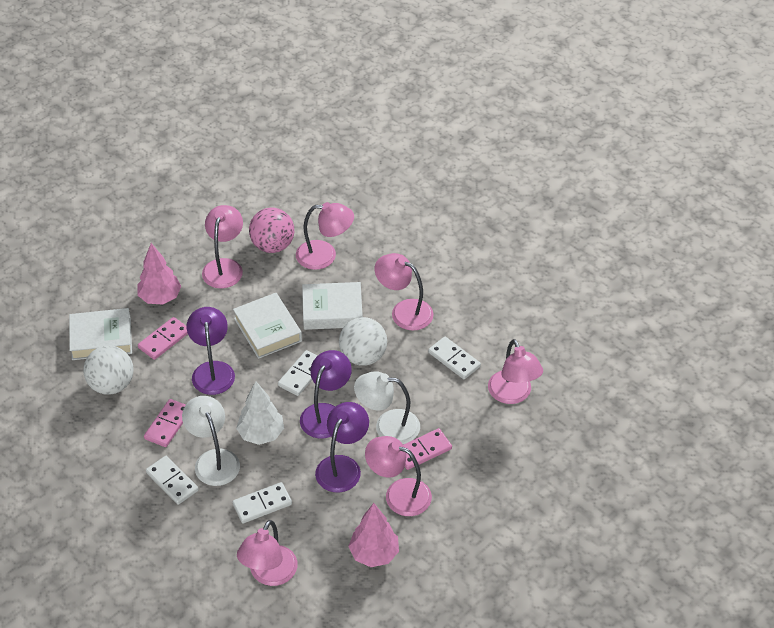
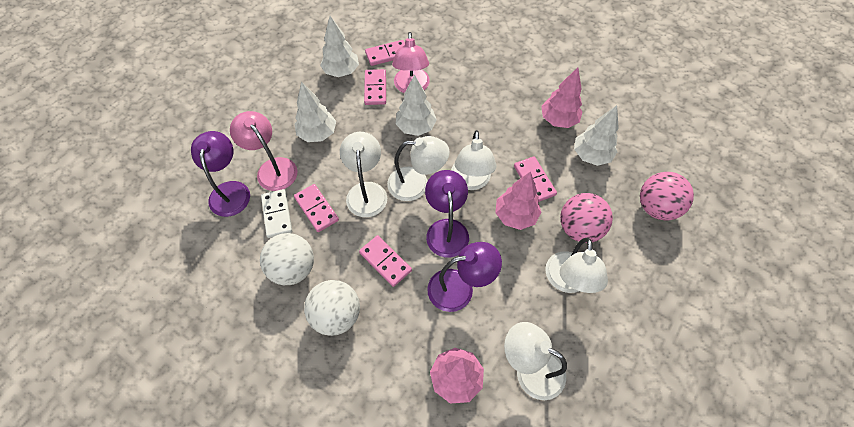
pink ball: 1 -> 2
pink domino: 3 -> 5
pink lamp: 6 -> 2
pink tree: 2 -> 3
white book: 3 -> 0
white domino: 4 -> 1
white lamp: 2 -> 5
white tree: 1 -> 4

